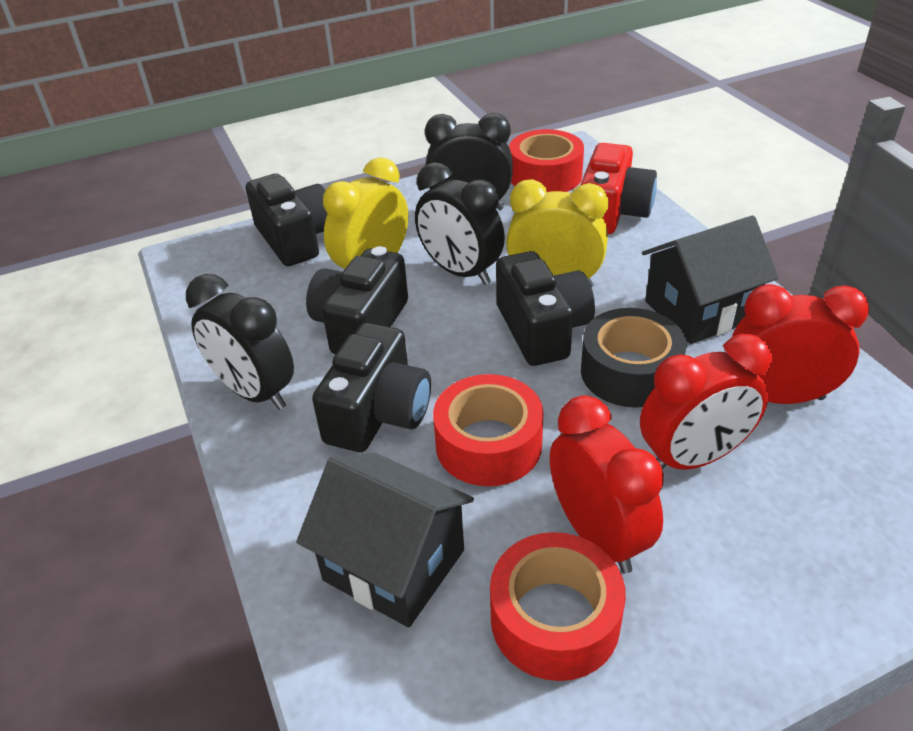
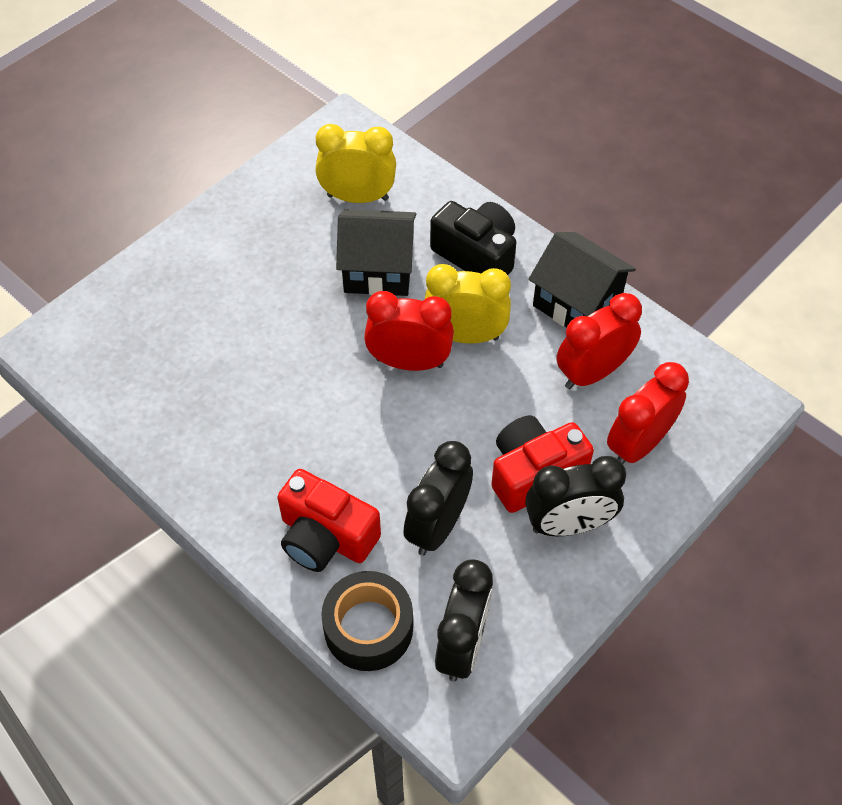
black camera: 4 -> 1
red camera: 1 -> 2
red tape: 3 -> 0

